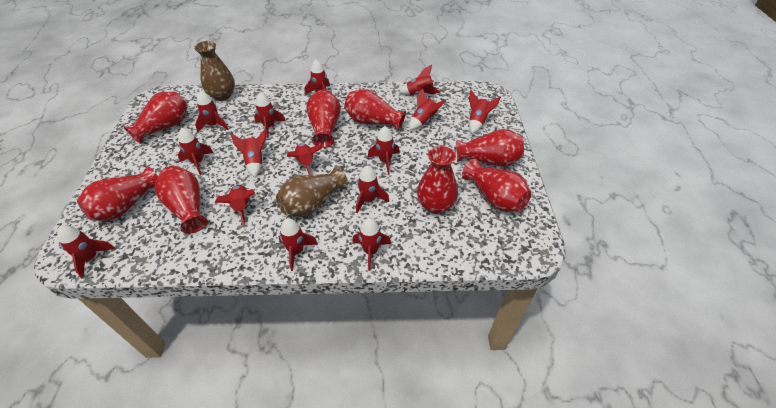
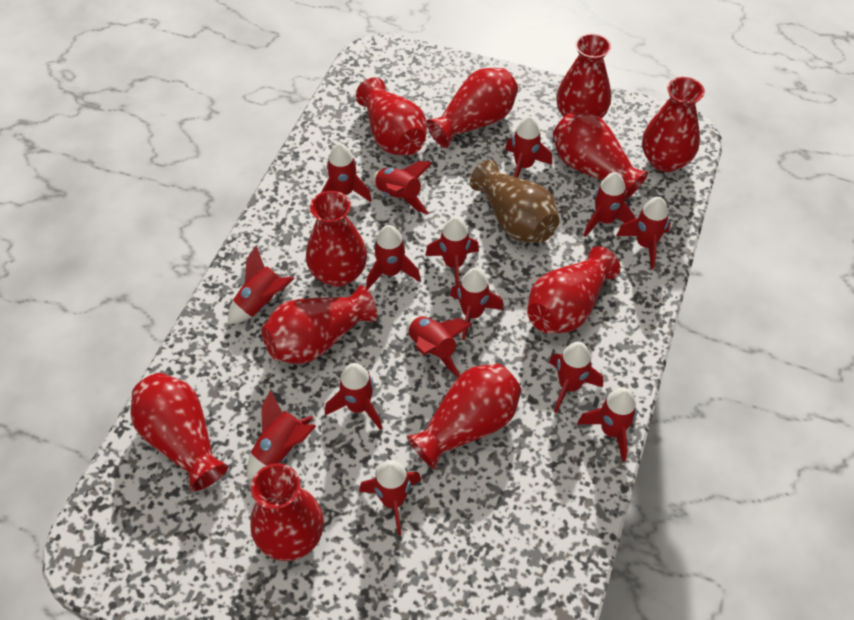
brown vase: 2 -> 1
red vase: 8 -> 11

